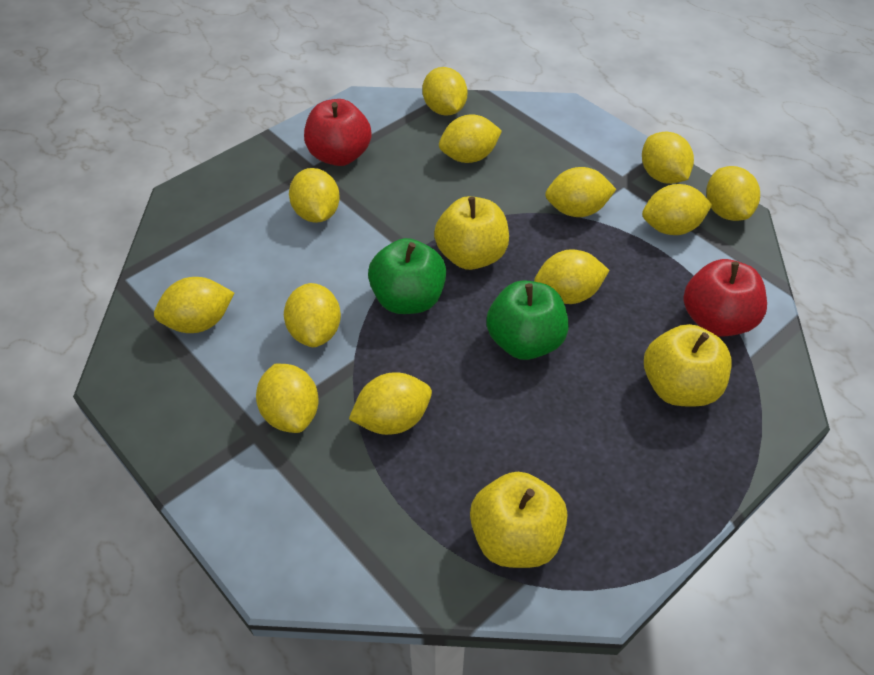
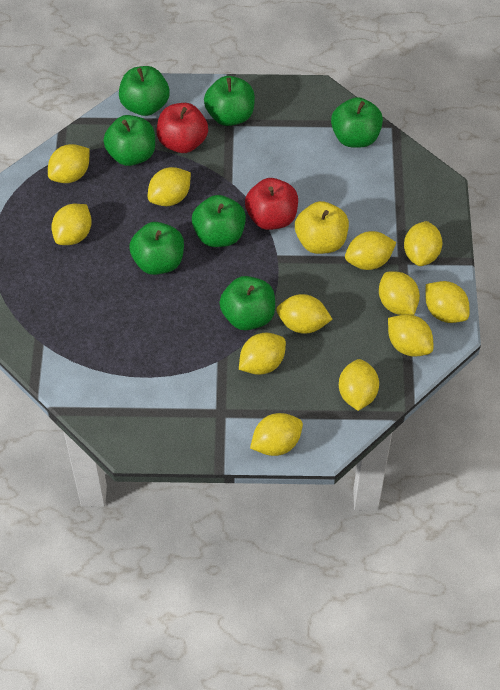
green apple: 2 -> 7
yellow apple: 3 -> 1

